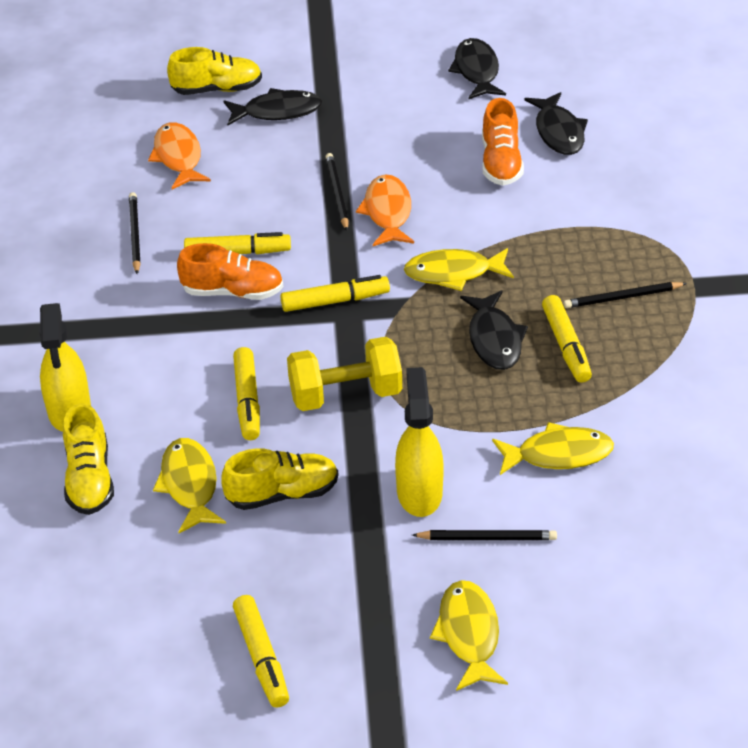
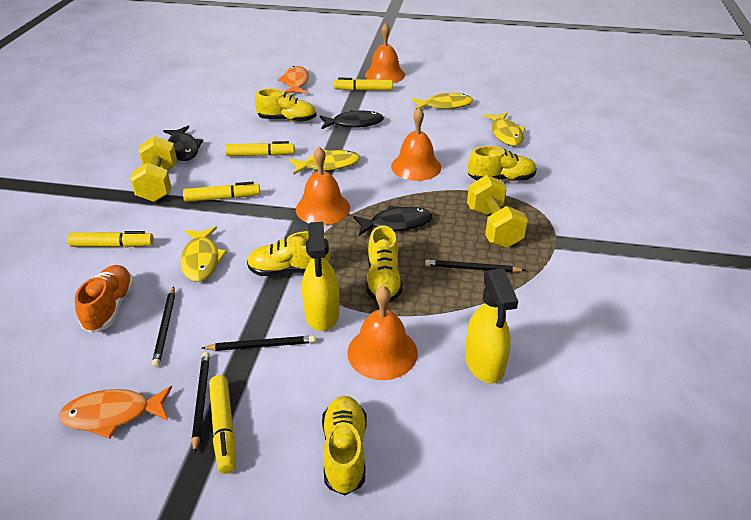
black fish: 4 -> 3
orange bell: 0 -> 4
orange shoe: 2 -> 1
yellow dumbbell: 1 -> 2
yellow shoe: 3 -> 5

